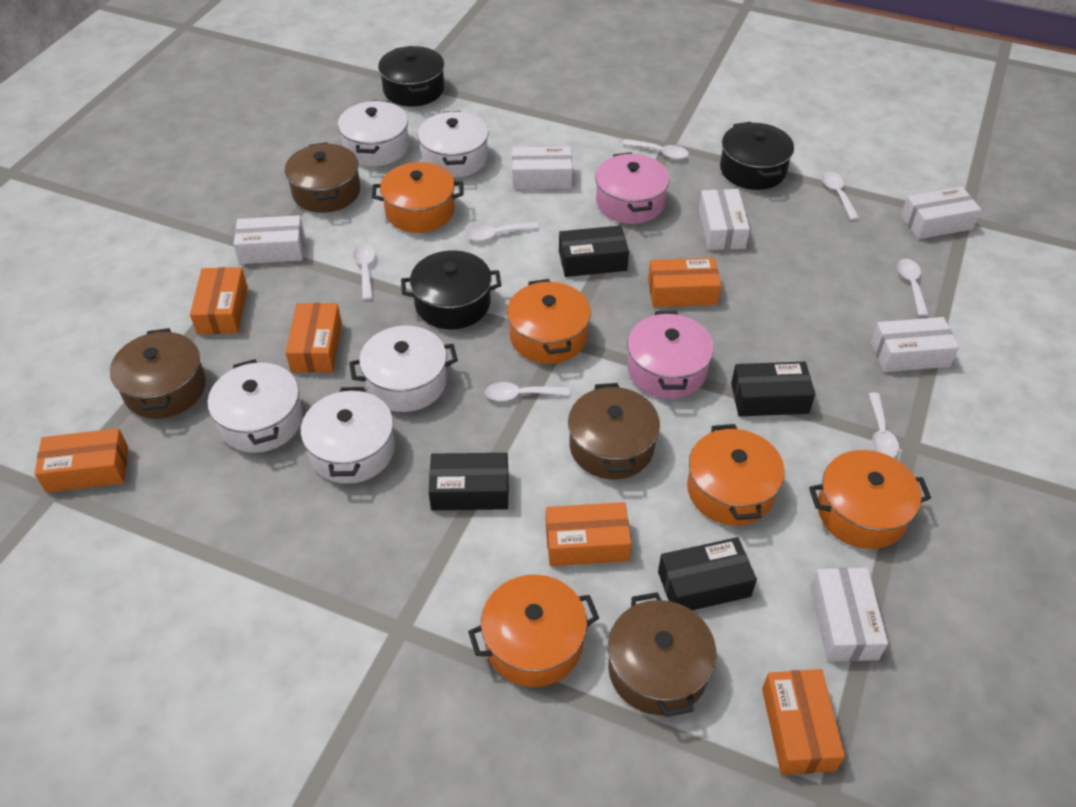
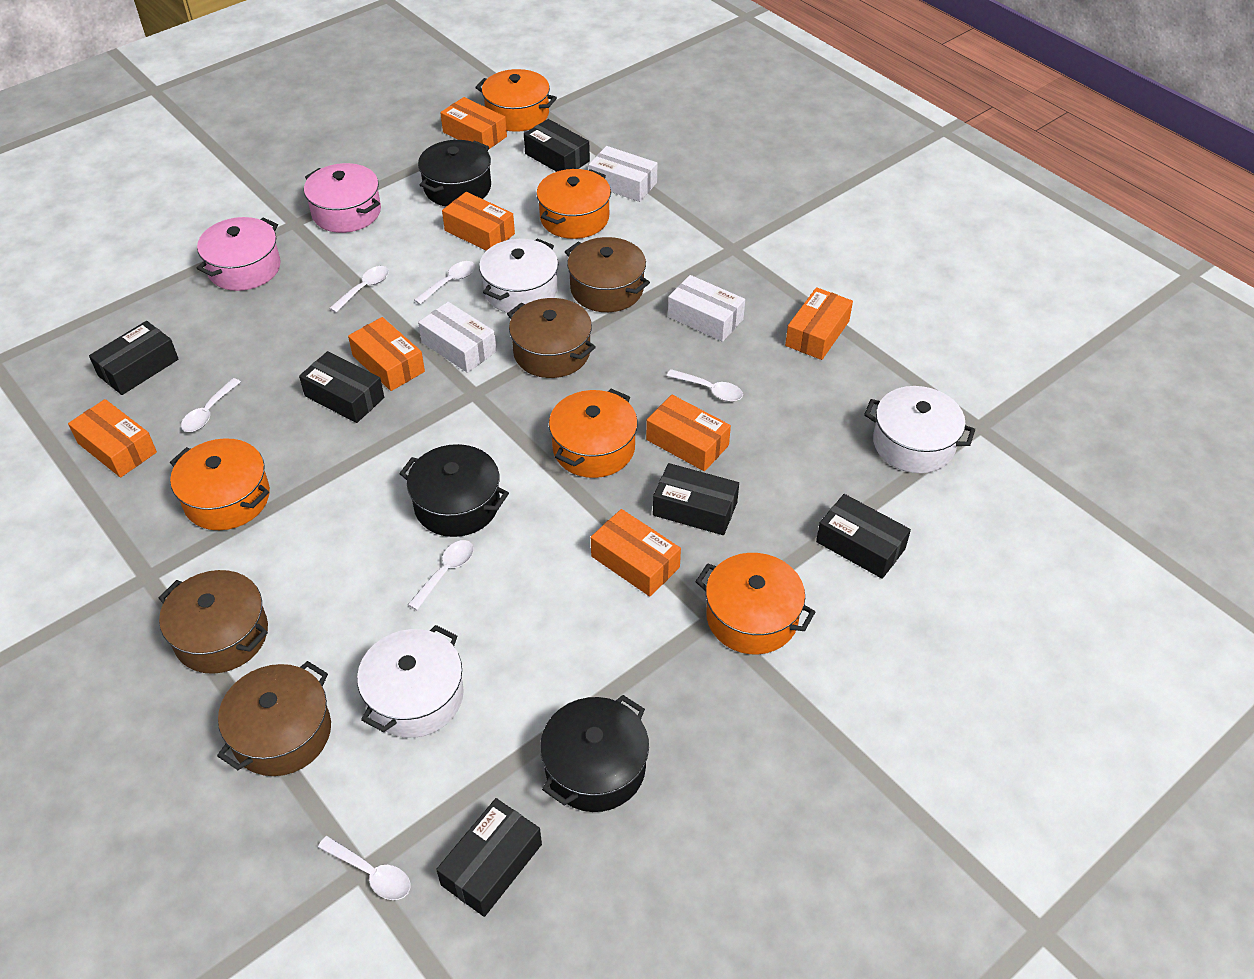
black box: 4 -> 6
orange box: 6 -> 7
white box: 6 -> 3
white pot: 5 -> 3
white spoon: 7 -> 6

